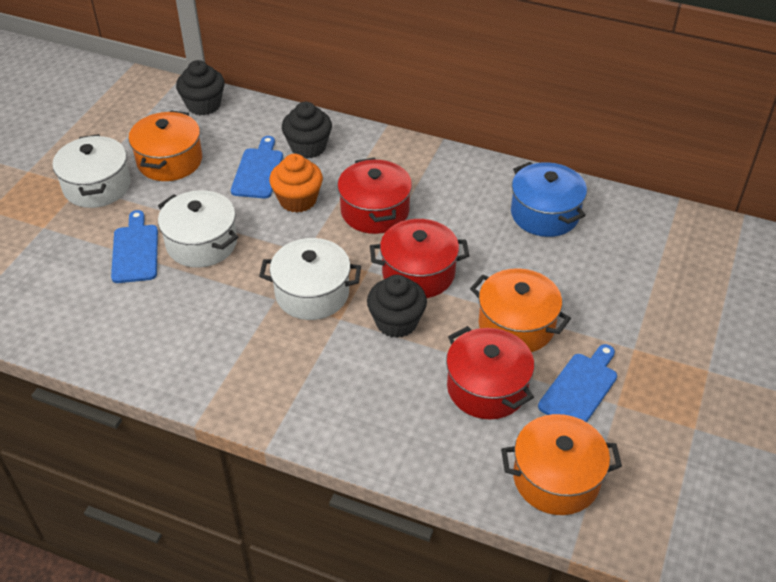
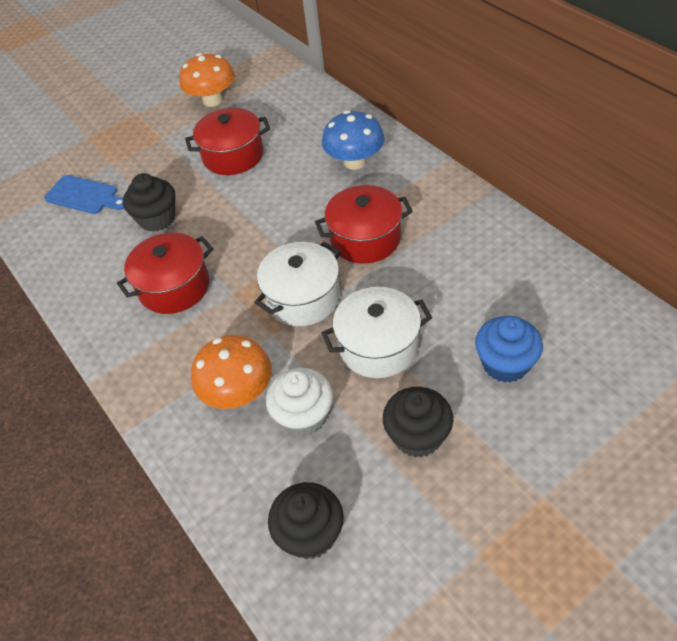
blue cupcake: 0 -> 1
blue cutting board: 3 -> 1
blue mushroom: 0 -> 1
blue pot: 1 -> 0
orange cupcake: 1 -> 0
orange mushroom: 0 -> 2
orange pot: 3 -> 0
white cupcake: 0 -> 1
white pot: 3 -> 2

